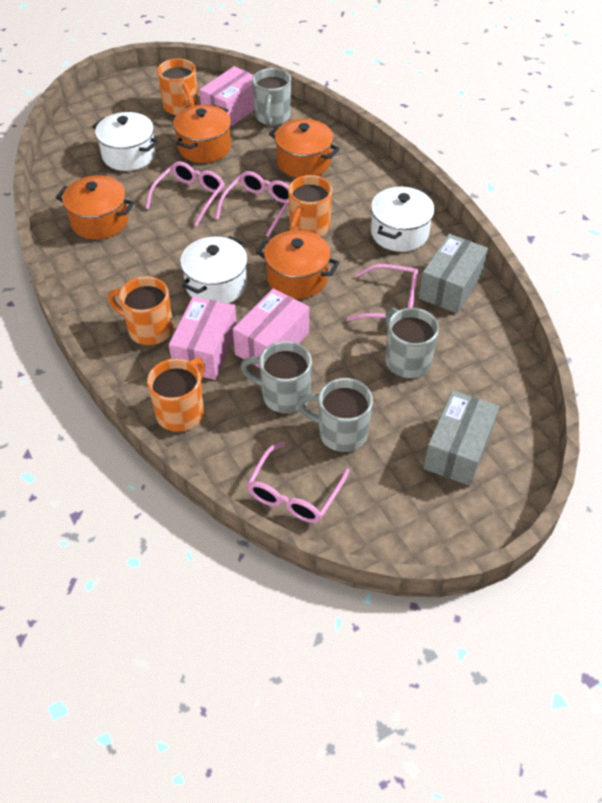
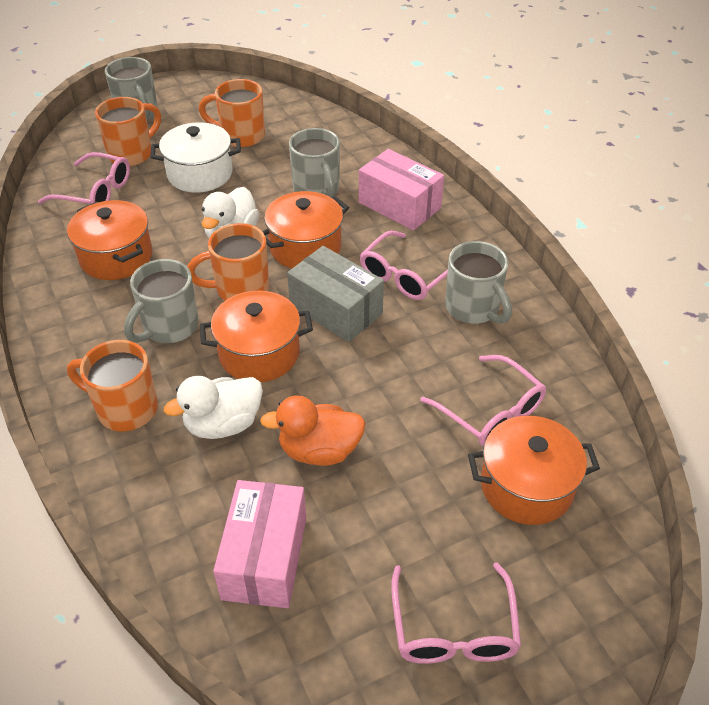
grey box: 2 -> 1
orange duck: 0 -> 1
pink box: 3 -> 2
white duck: 0 -> 2
white pot: 3 -> 1

